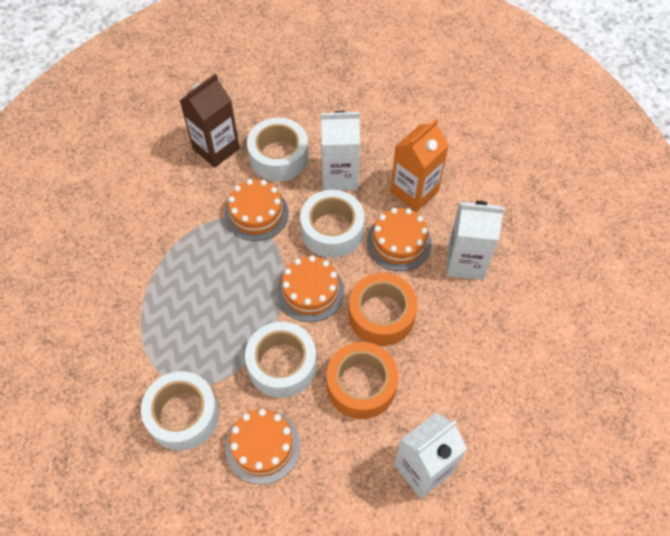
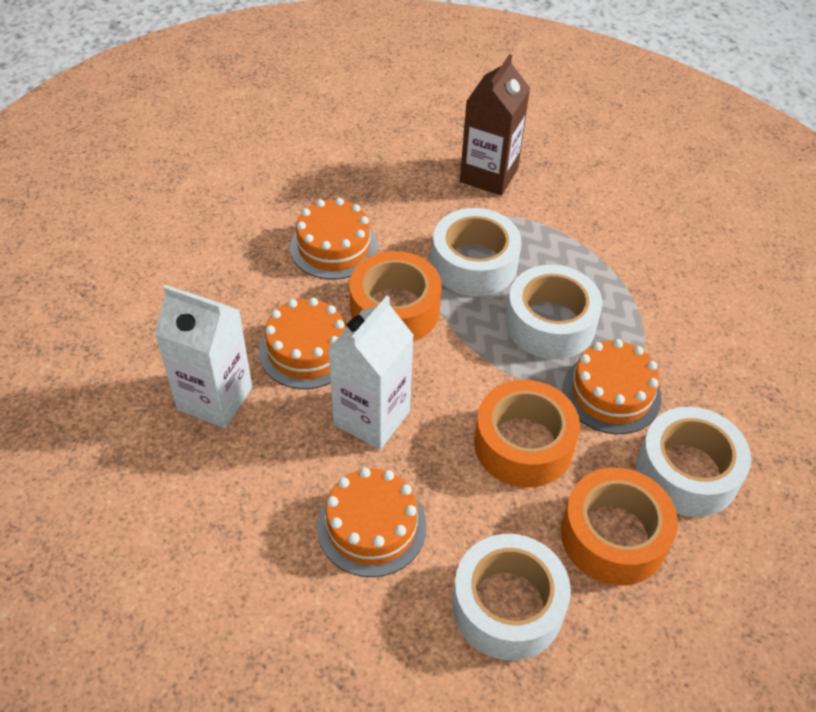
orange carton: 1 -> 0
orange tape: 2 -> 3
white carton: 3 -> 2

